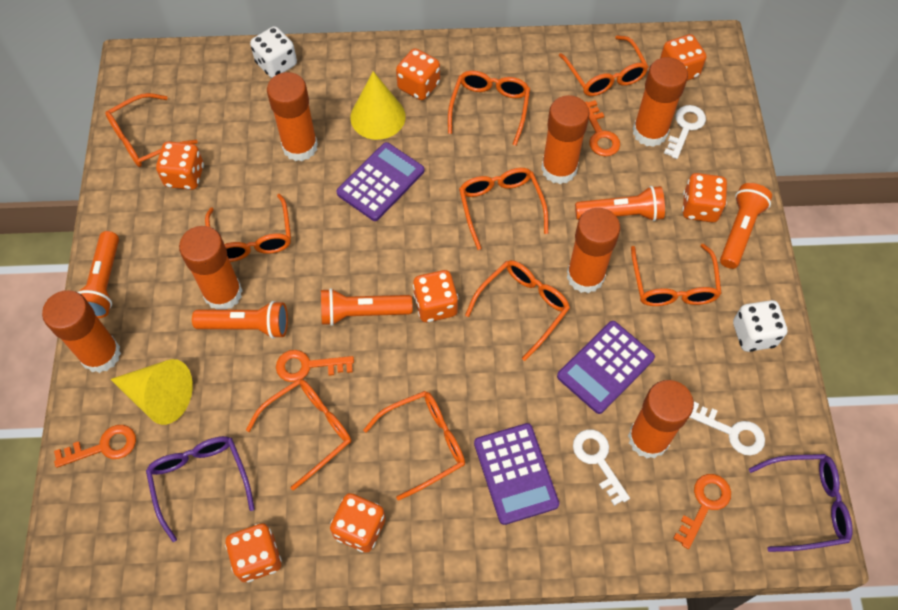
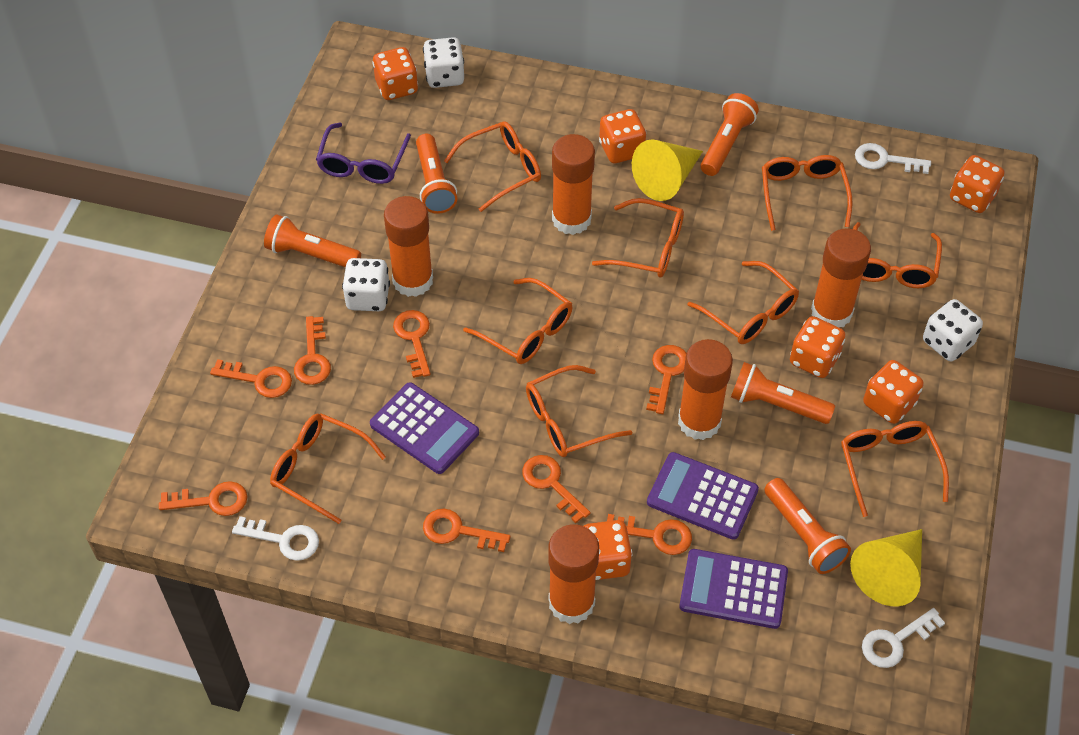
orange dice: 7 -> 6
orange glue stick: 7 -> 5
orange key: 4 -> 8
purple glasses: 2 -> 1
white dice: 2 -> 3

